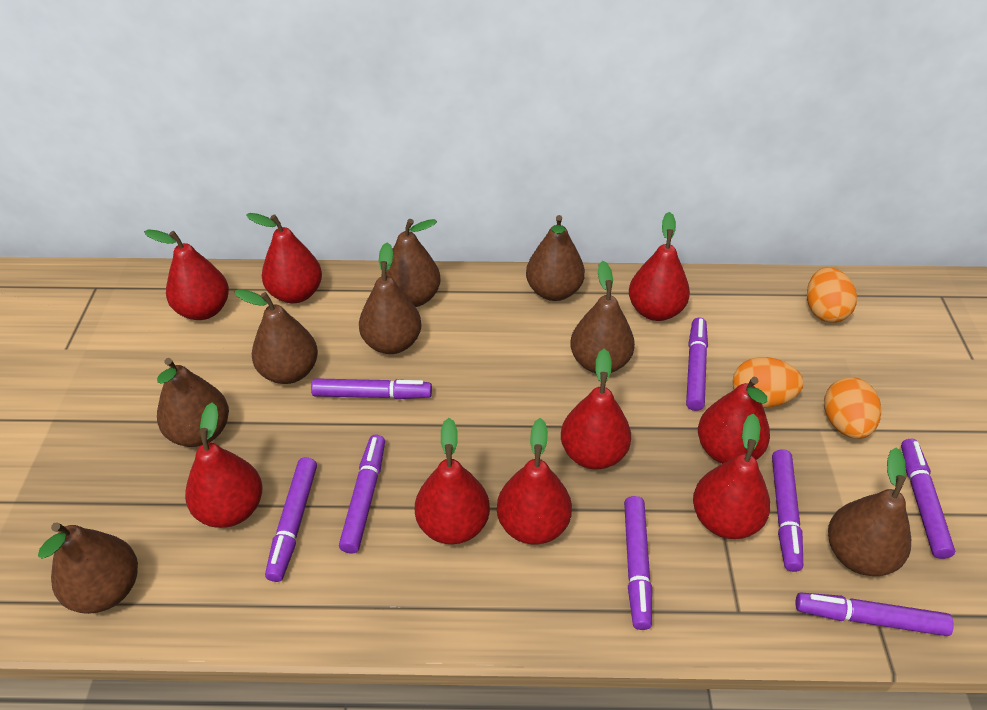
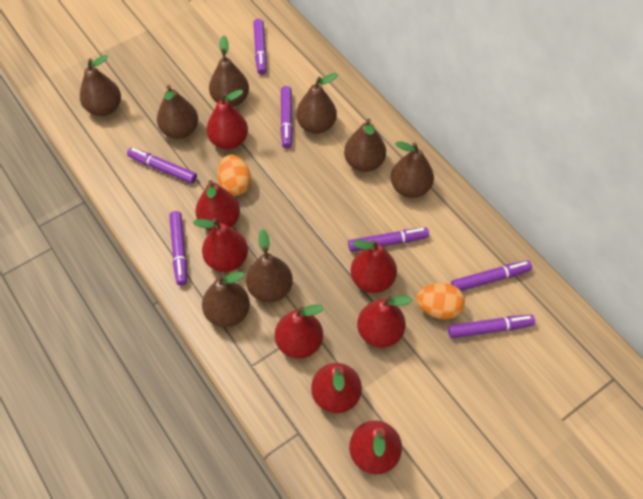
orange egg: 3 -> 2
purple marker: 8 -> 7
red pear: 9 -> 8

